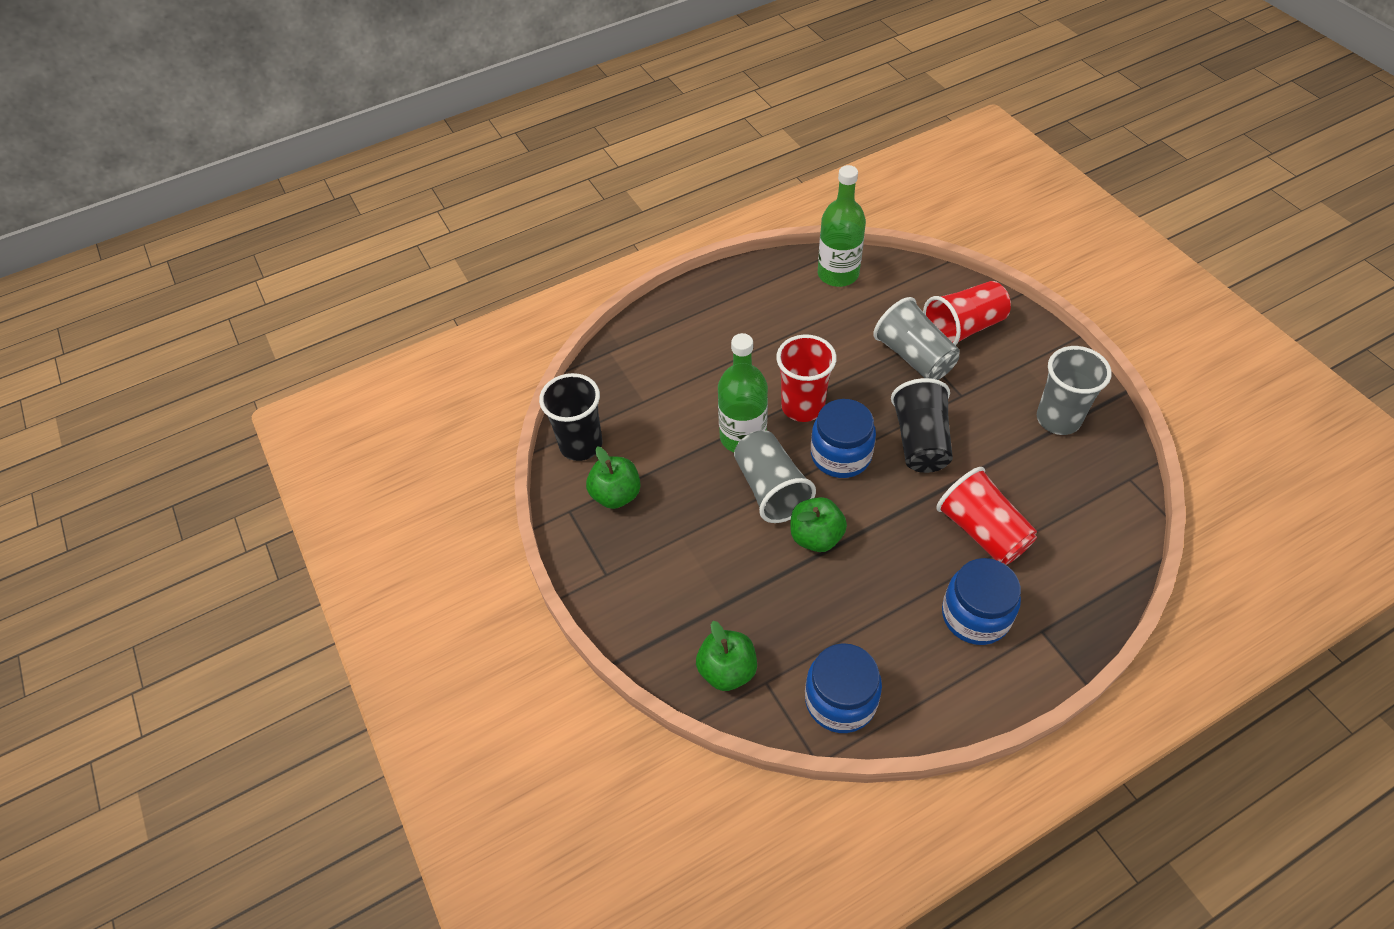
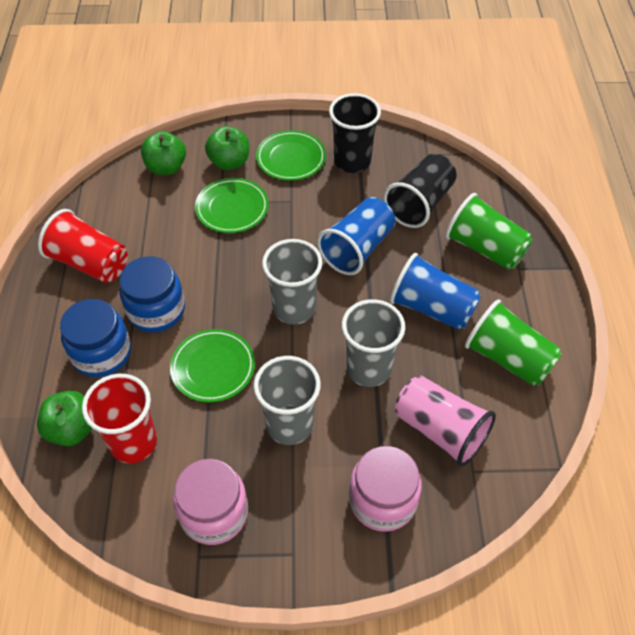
blue cup: 0 -> 2
blue jar: 3 -> 2
green bottle: 2 -> 0
green cup: 0 -> 2
green plate: 0 -> 3
pink cup: 0 -> 1
pink jar: 0 -> 2
red cup: 3 -> 2

